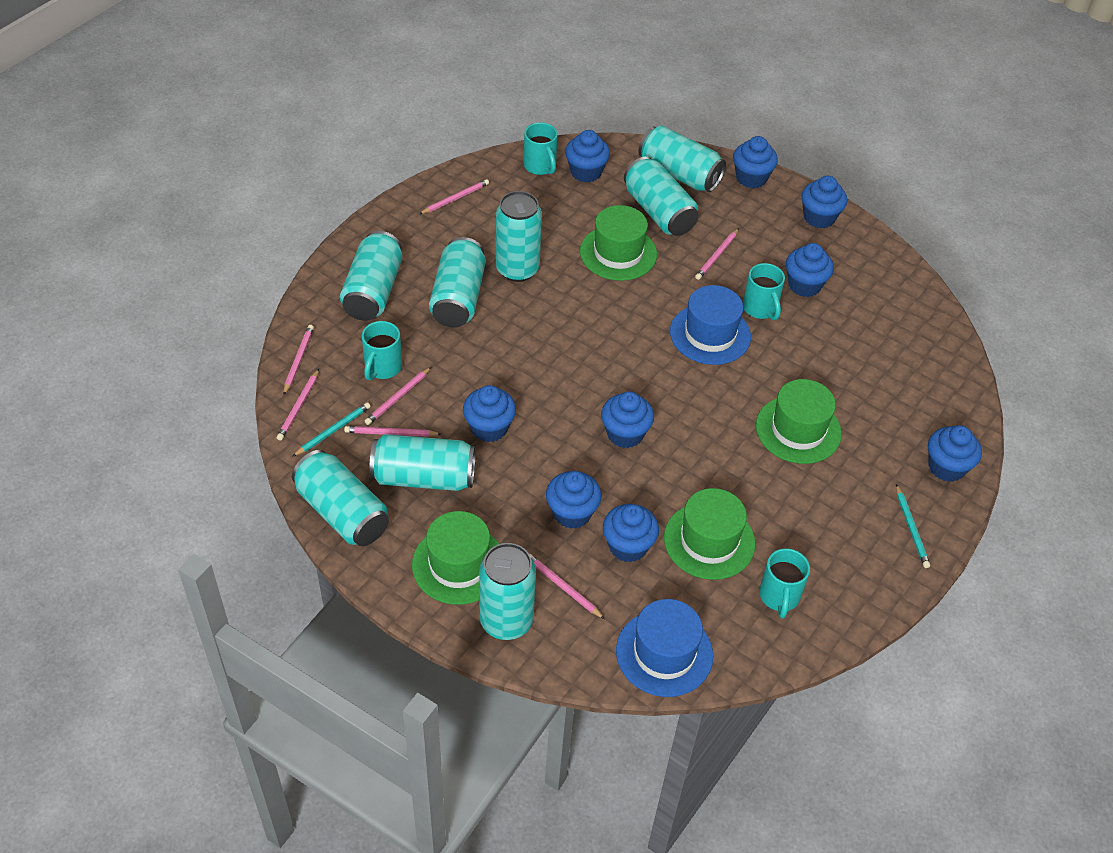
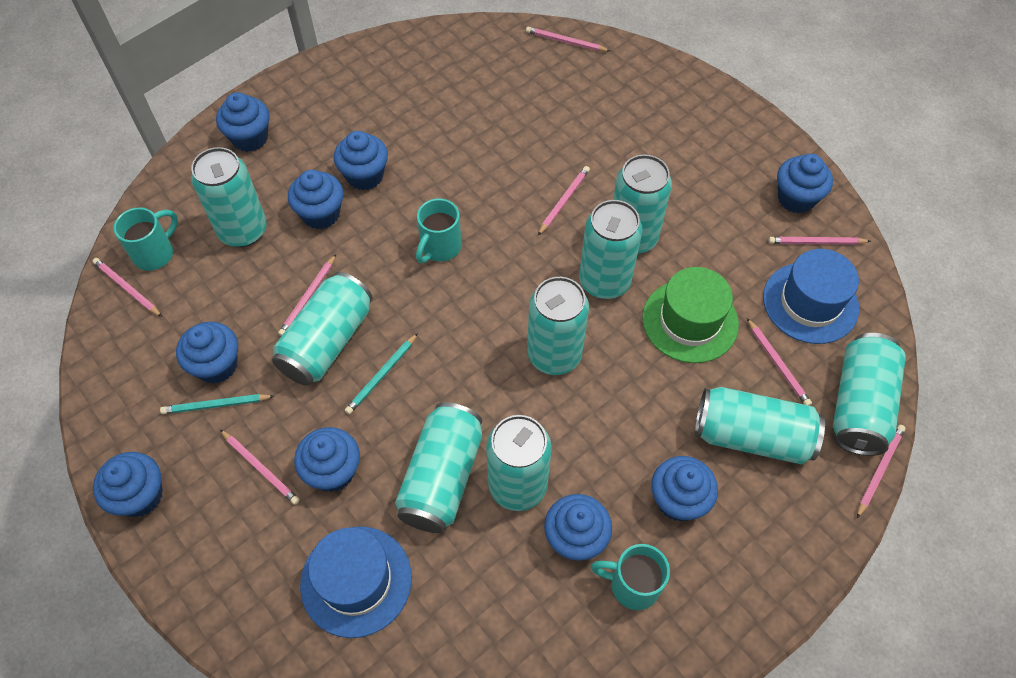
green hat: 4 -> 1
pink pencil: 7 -> 8
turquoise can: 8 -> 9
turquoise mug: 4 -> 3

